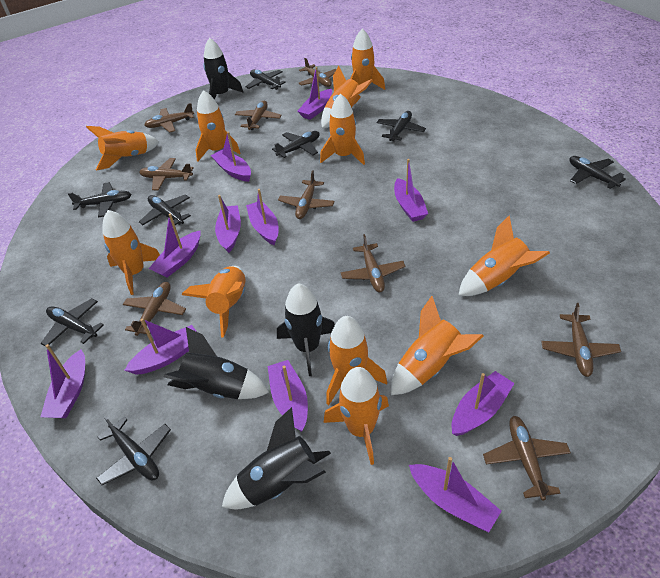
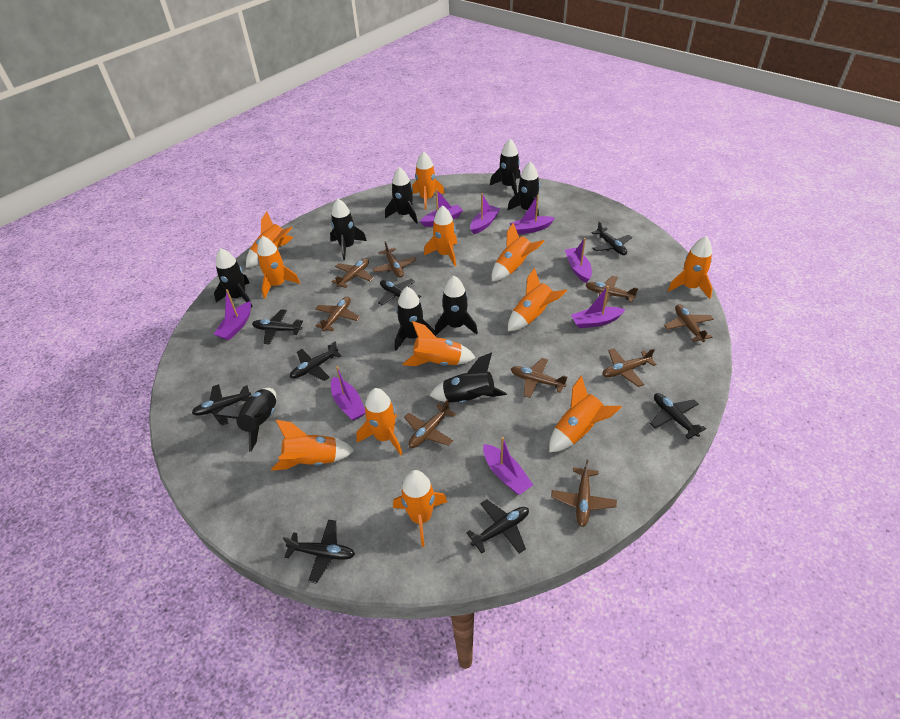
black rocket: 4 -> 9
orange rocket: 11 -> 12
purple boat: 11 -> 8

